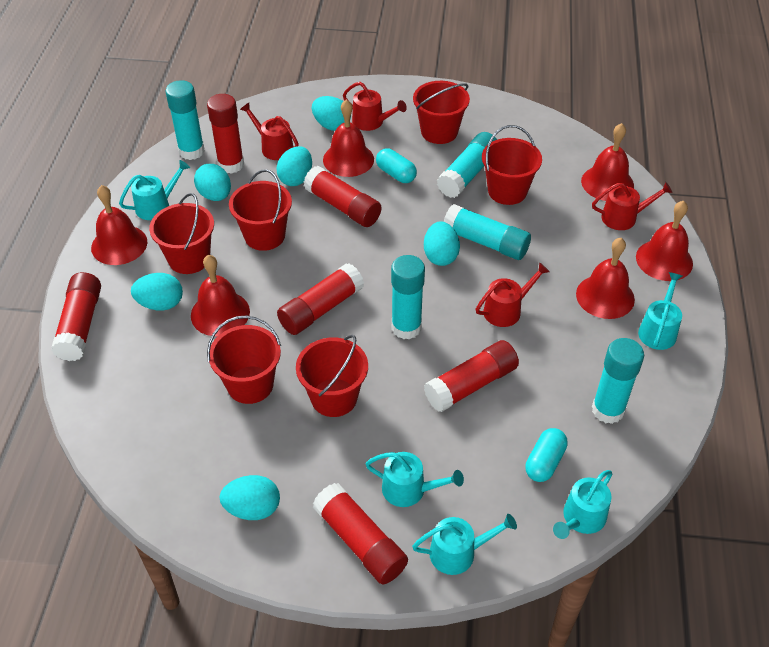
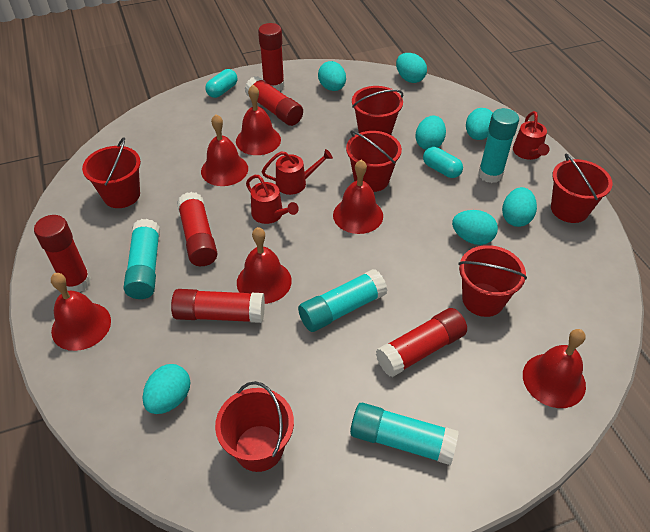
red watering can: 4 -> 3
turquoise egg: 6 -> 7
turquoise glue stick: 5 -> 4
turquoise watering can: 5 -> 0

